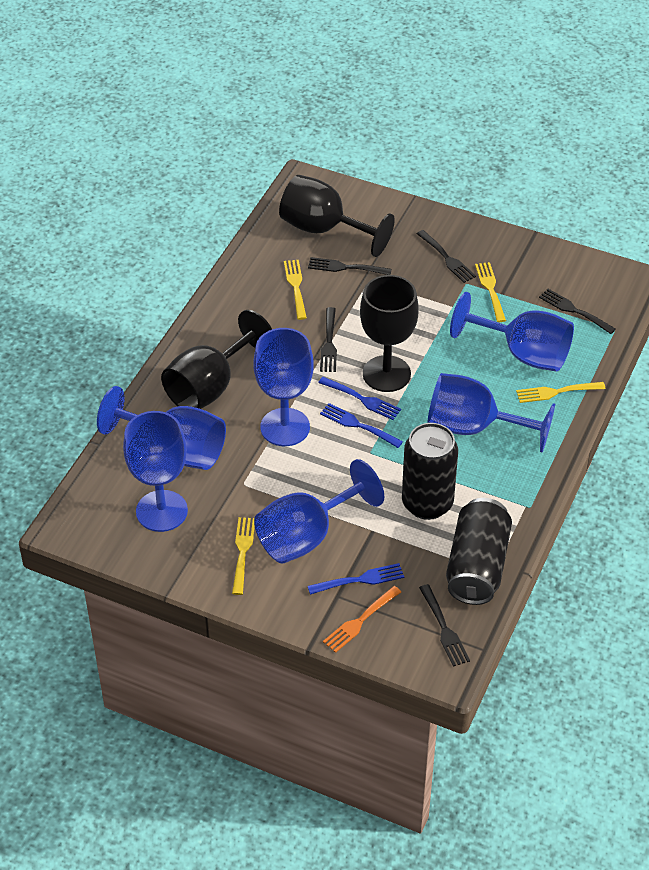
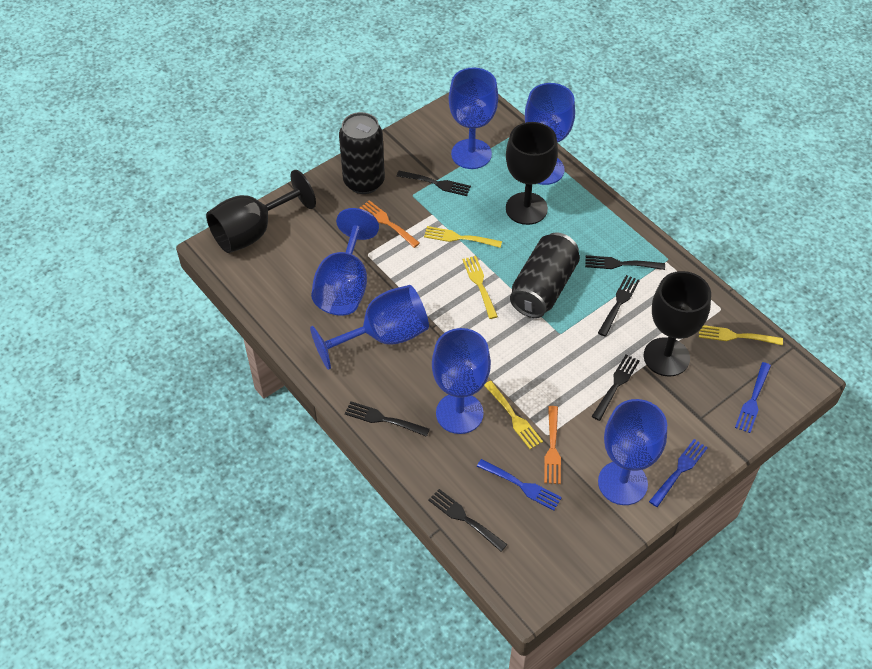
black fork: 5 -> 6
orange fork: 1 -> 2

